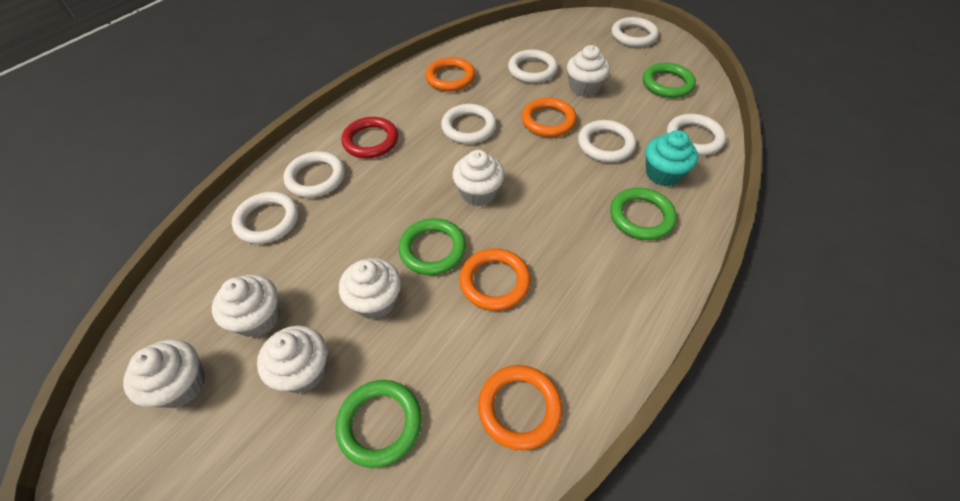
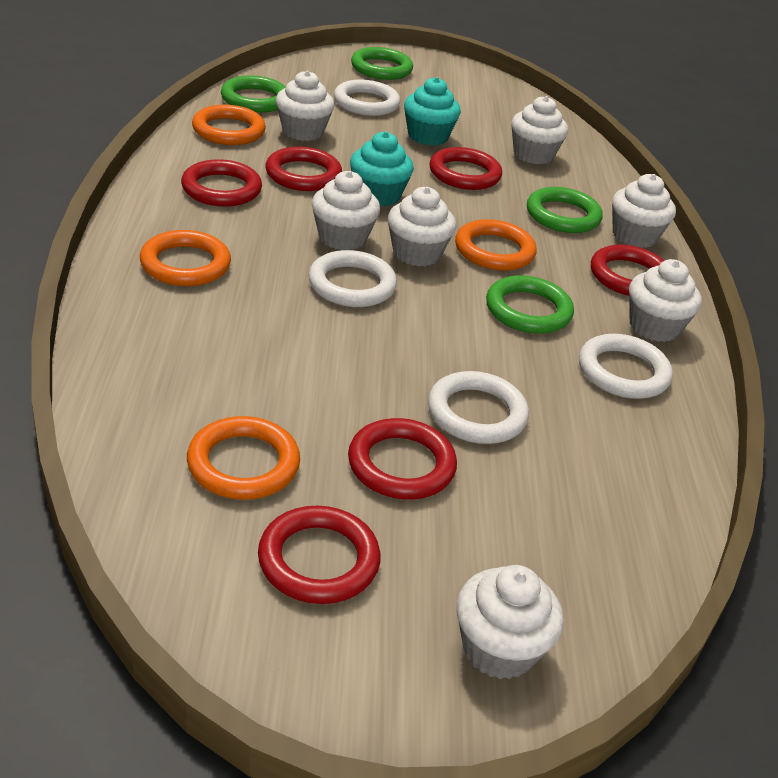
red ring: 1 -> 6
turquoise cupcake: 1 -> 2
white cupcake: 6 -> 7
white ring: 7 -> 4

